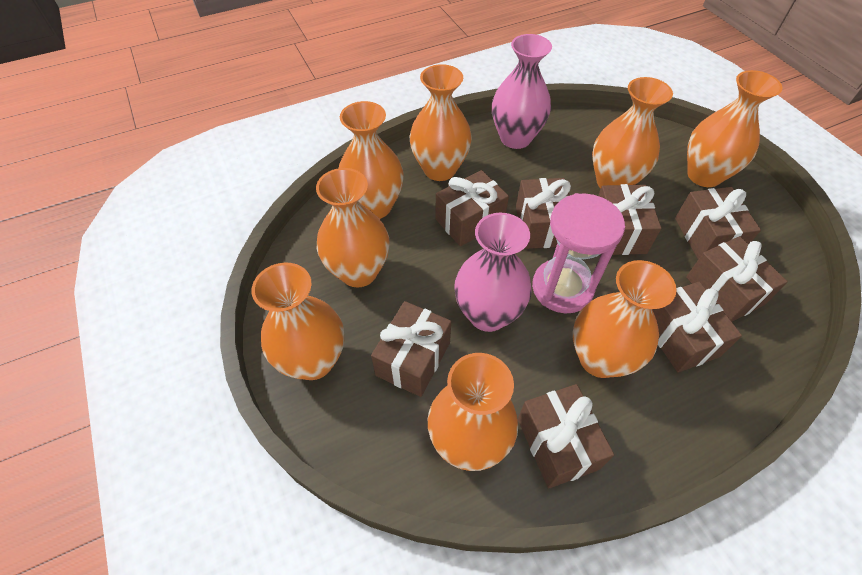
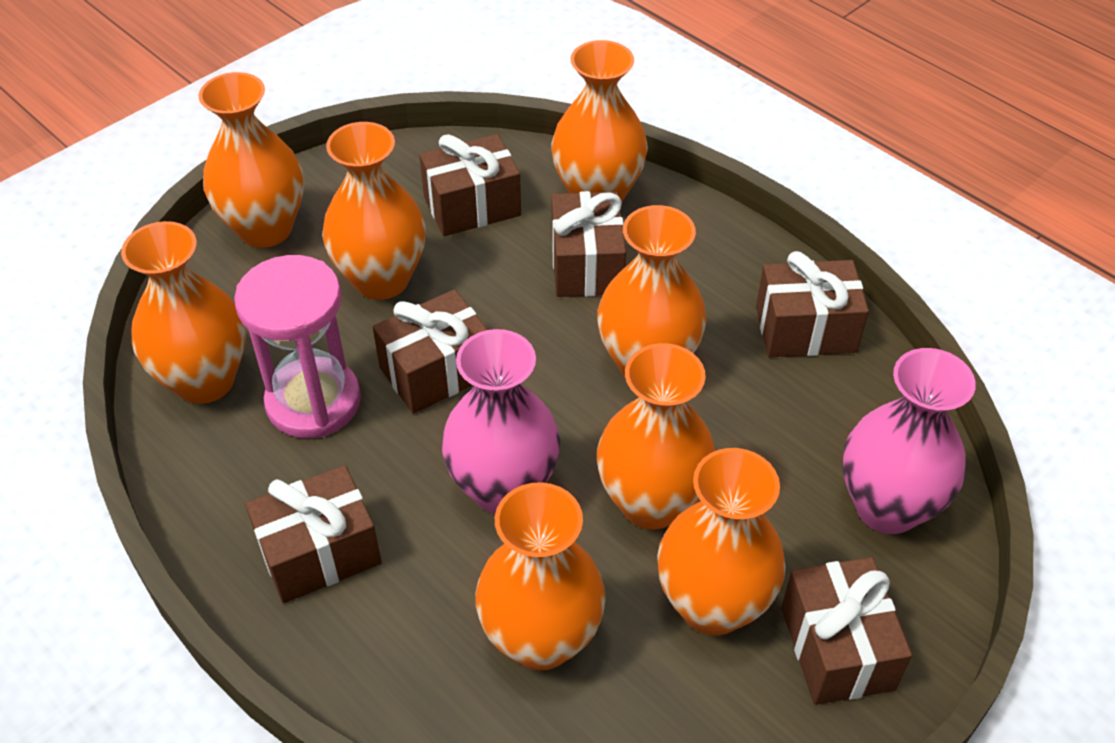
brown gift: 8 -> 6

